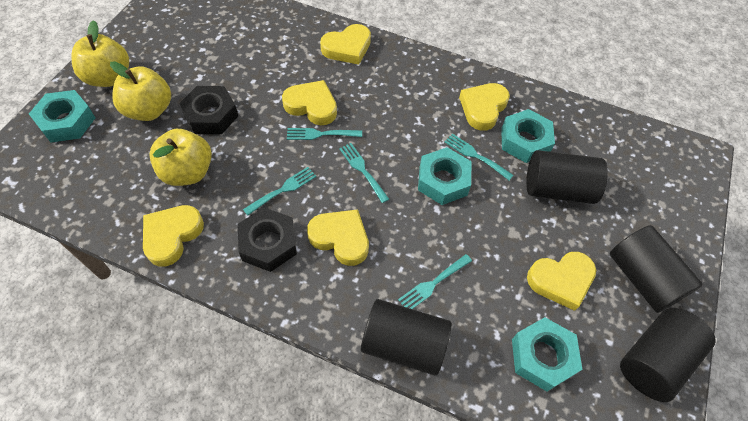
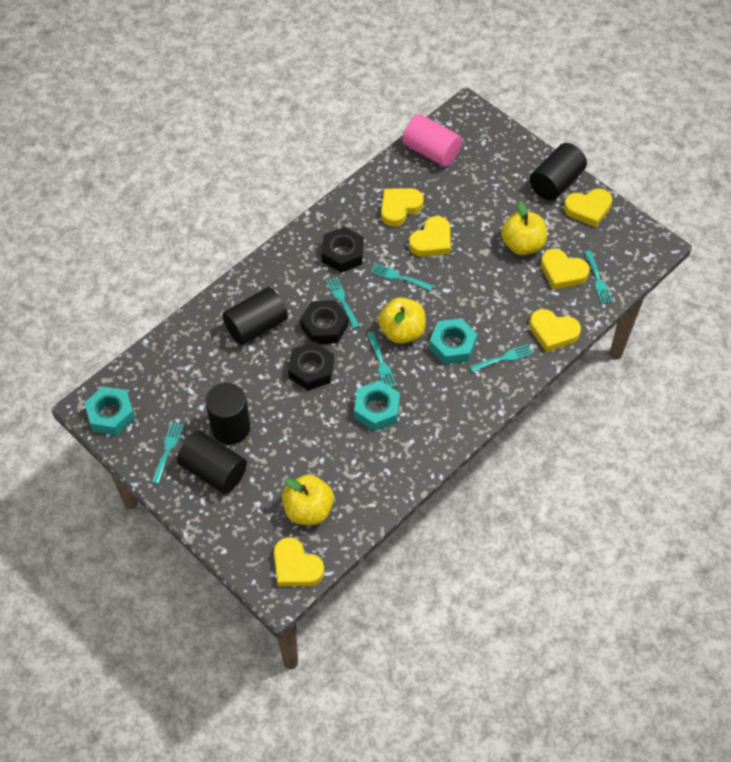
black nut: 2 -> 3
pink cylinder: 0 -> 1
turquoise fork: 5 -> 6
turquoise nut: 4 -> 3

